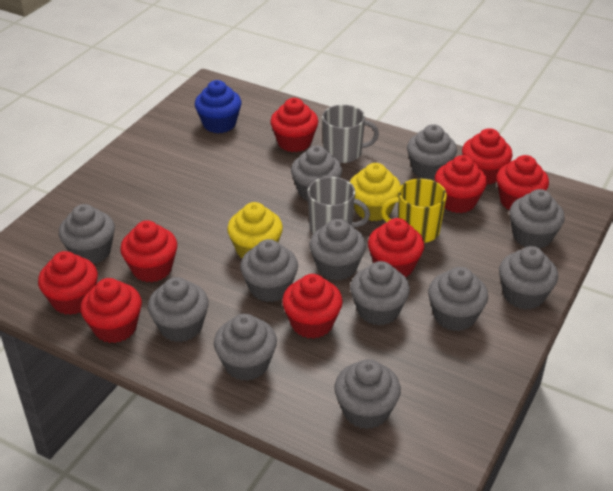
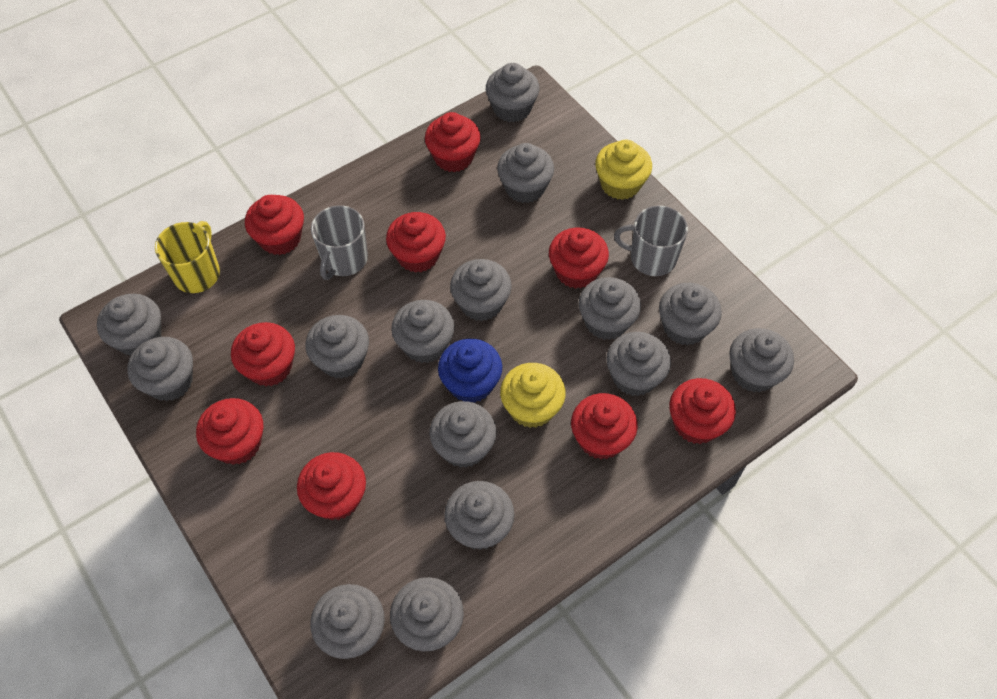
grey cupcake: 12 -> 15

